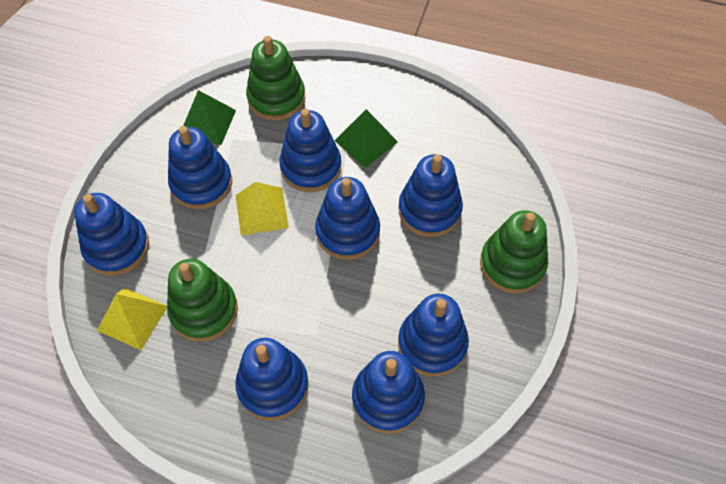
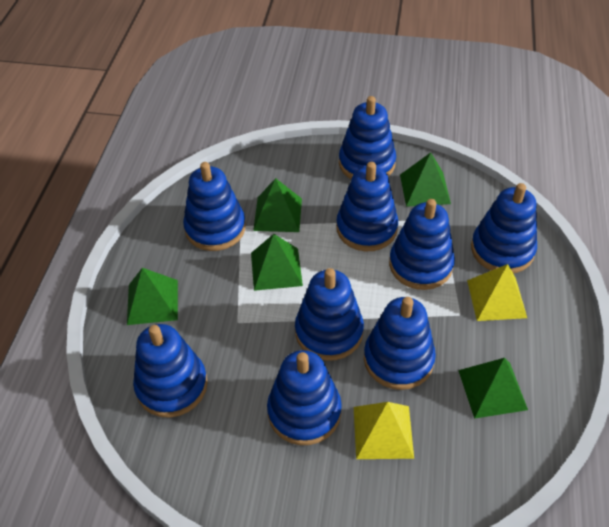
blue stacking toy: 8 -> 9
green pyramid: 2 -> 5
green stacking toy: 3 -> 0

